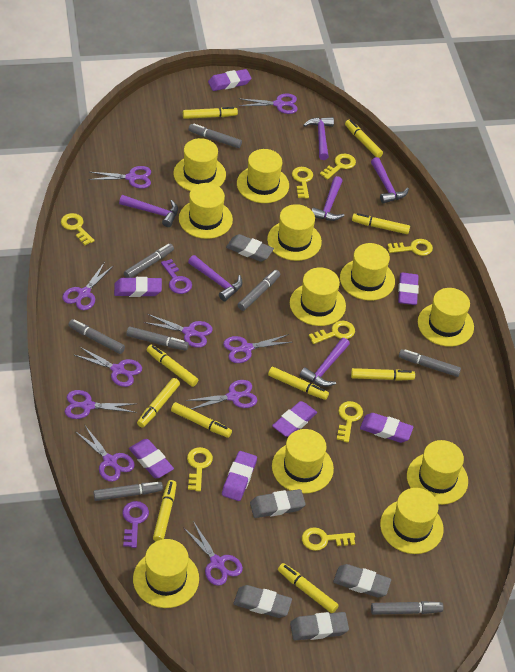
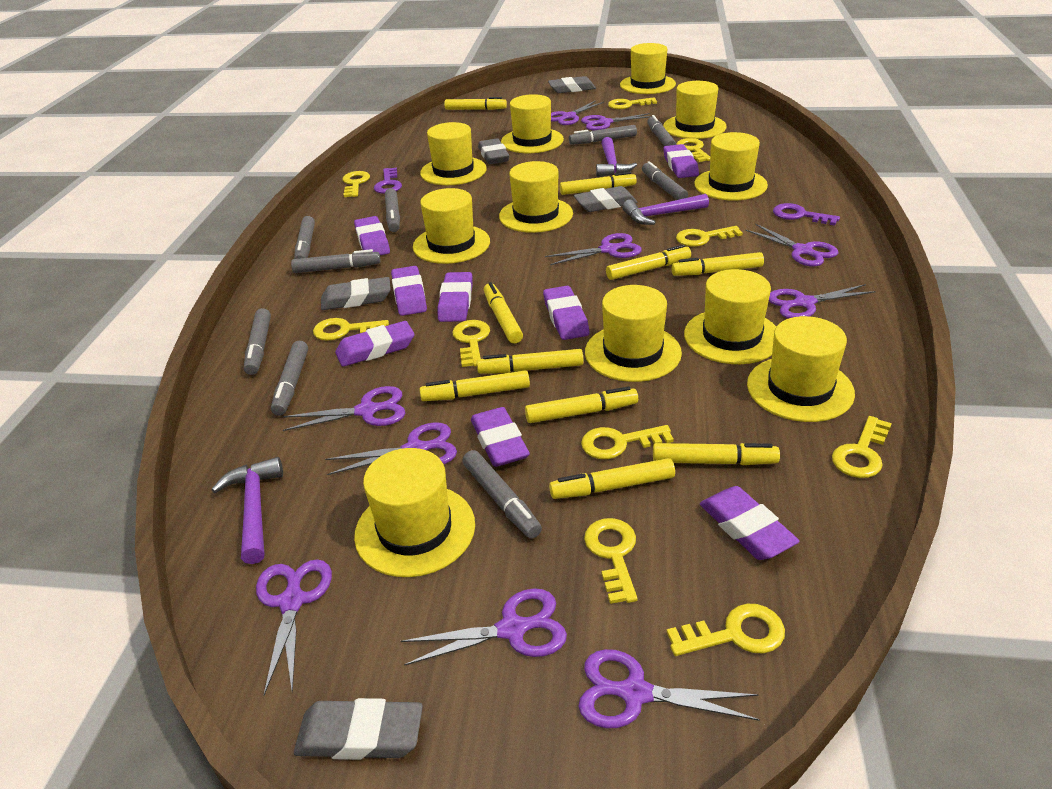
grey marker: 8 -> 9
purple eraser: 7 -> 8
purple hammer: 6 -> 3
yellow key: 8 -> 10

